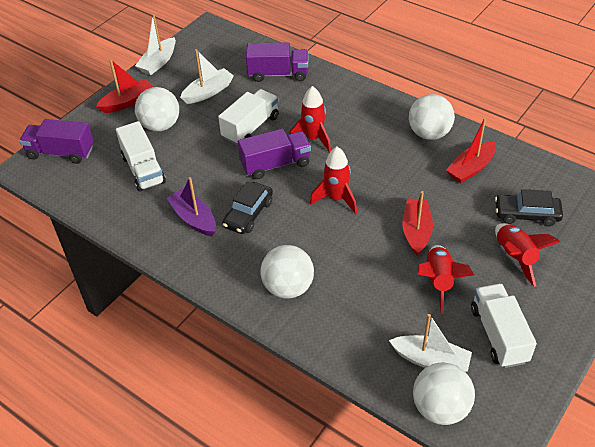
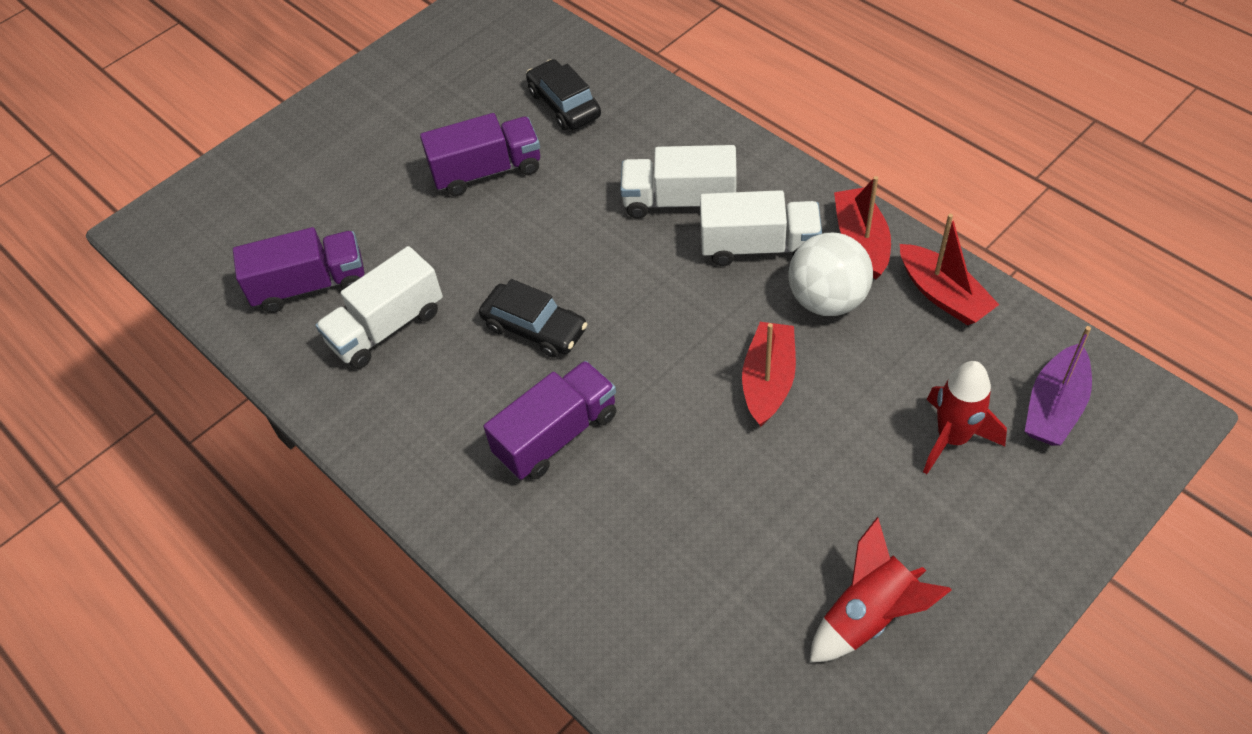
red rocket: 4 -> 2
white ball: 4 -> 1
white boat: 3 -> 0

